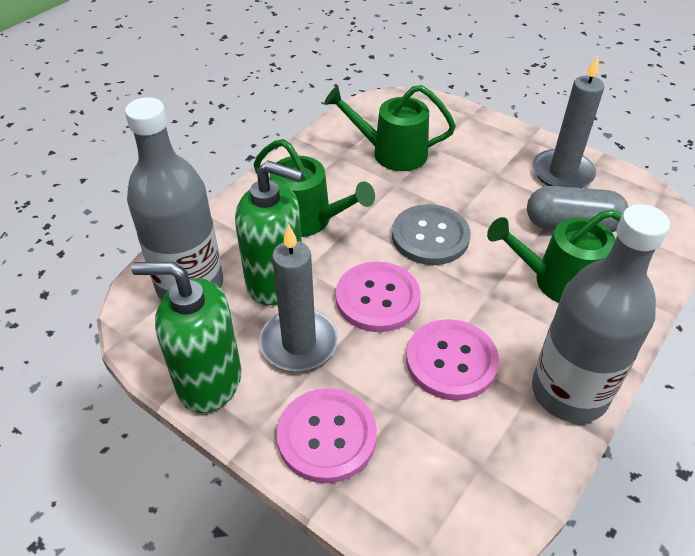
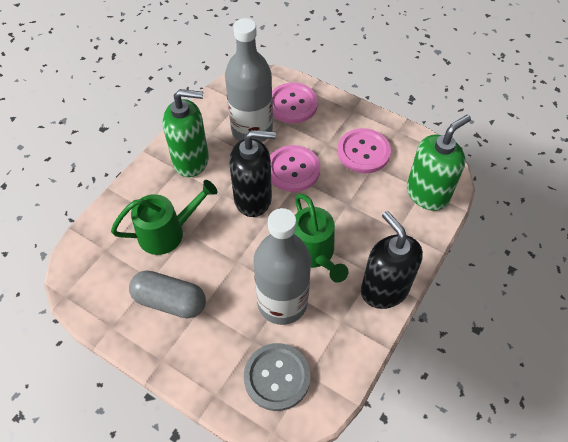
black soap dispenser: 0 -> 2
green watering can: 3 -> 2
grey candle: 2 -> 0

